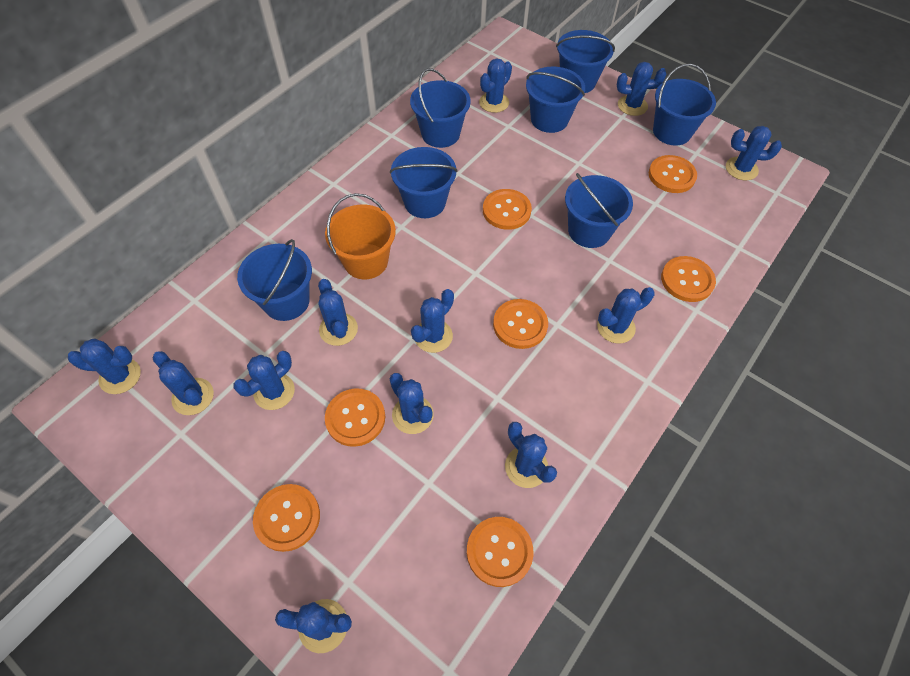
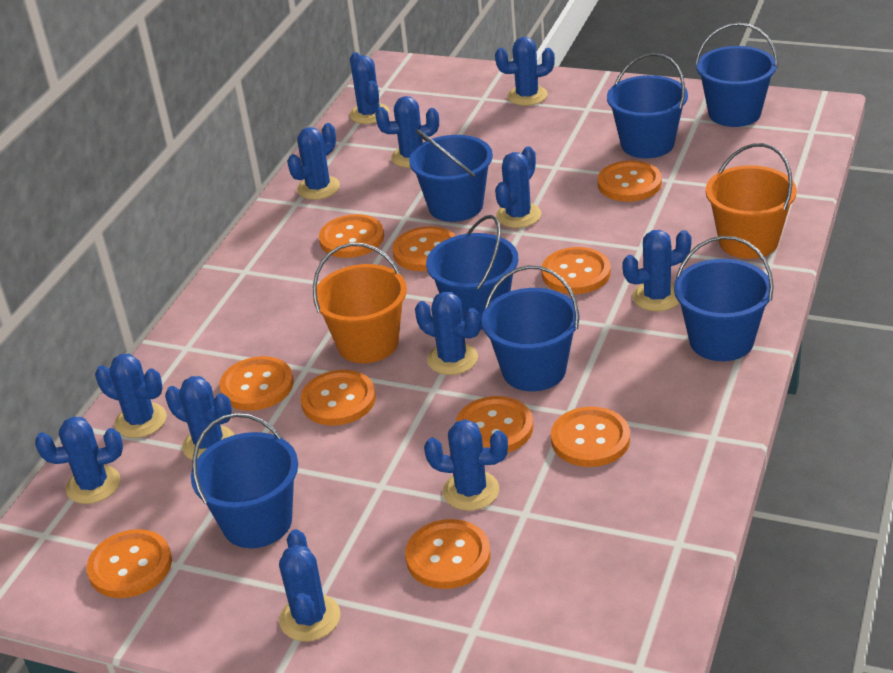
orange bucket: 1 -> 2
orange button: 7 -> 10

